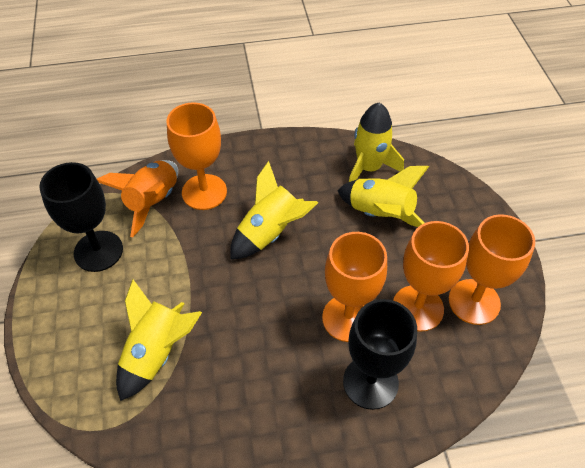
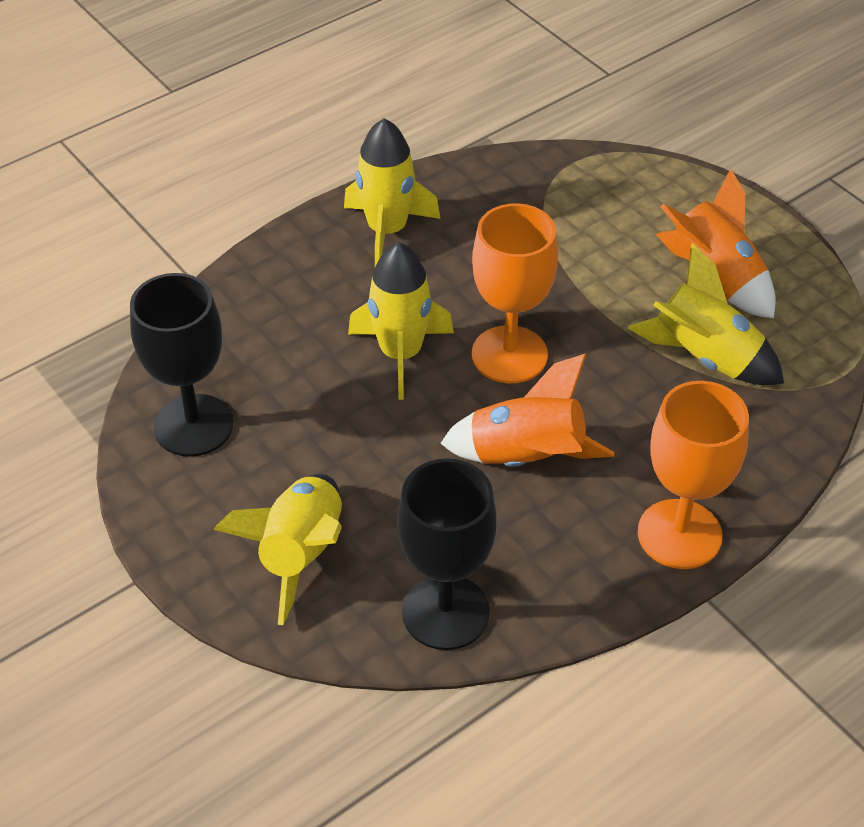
orange goblet: 4 -> 2
orange rocket: 1 -> 2

